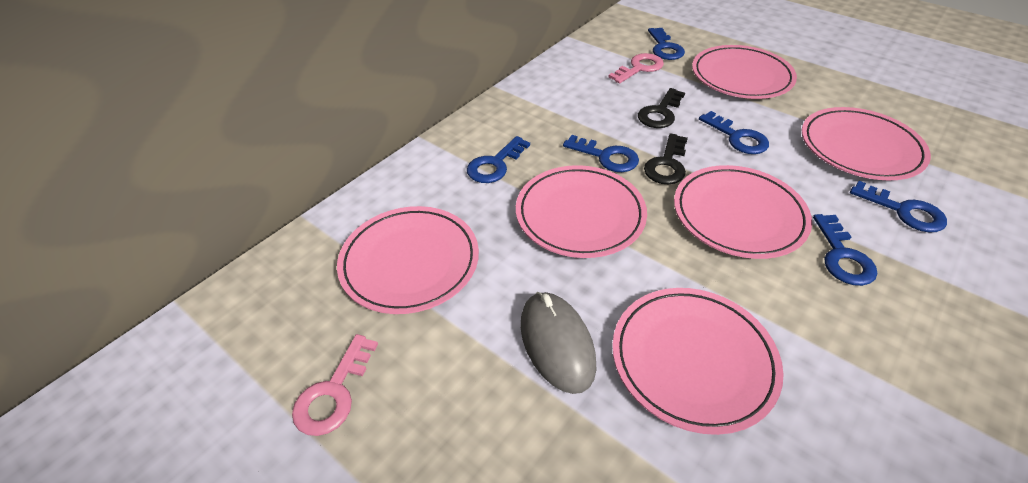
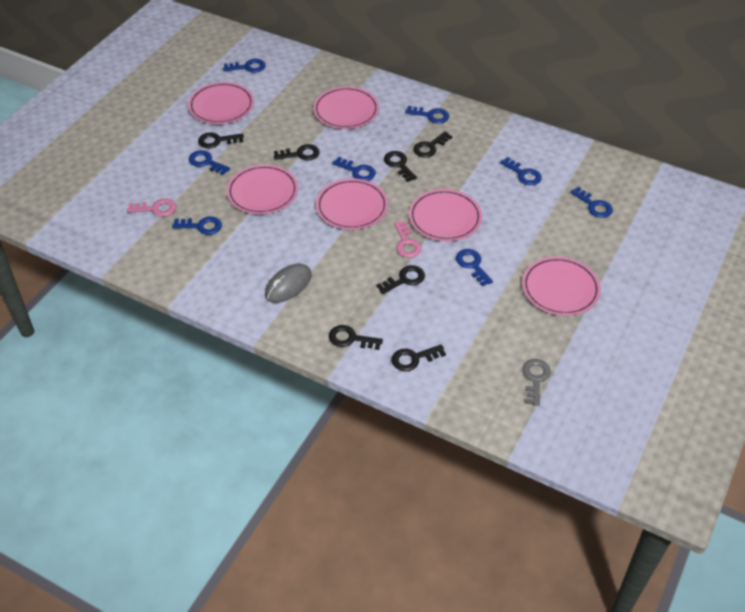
black key: 2 -> 7
blue key: 6 -> 8
grey key: 0 -> 1

